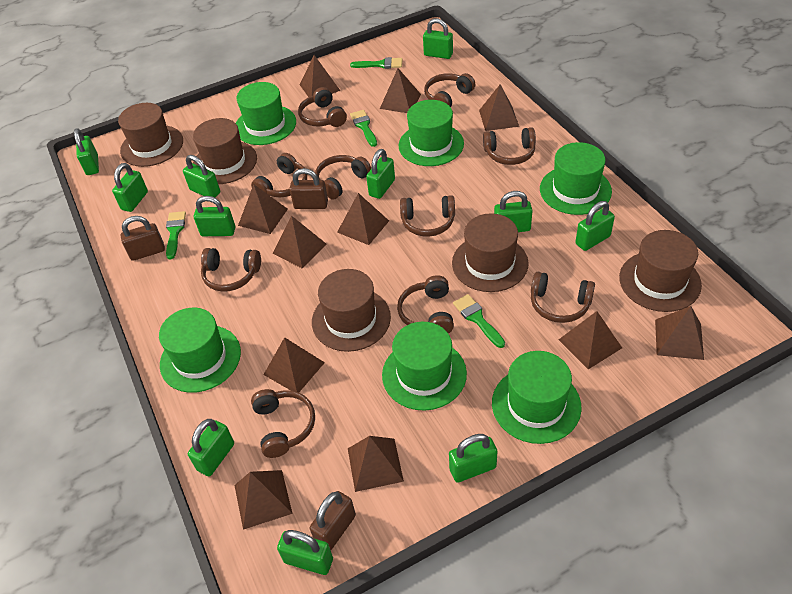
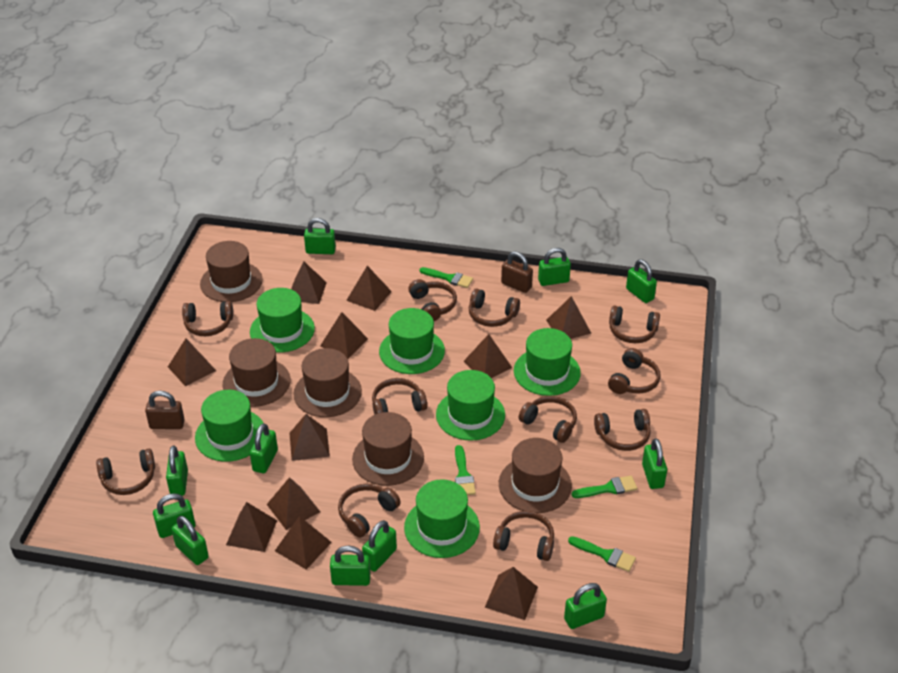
brown headphones: 10 -> 11
brown padlock: 3 -> 2

